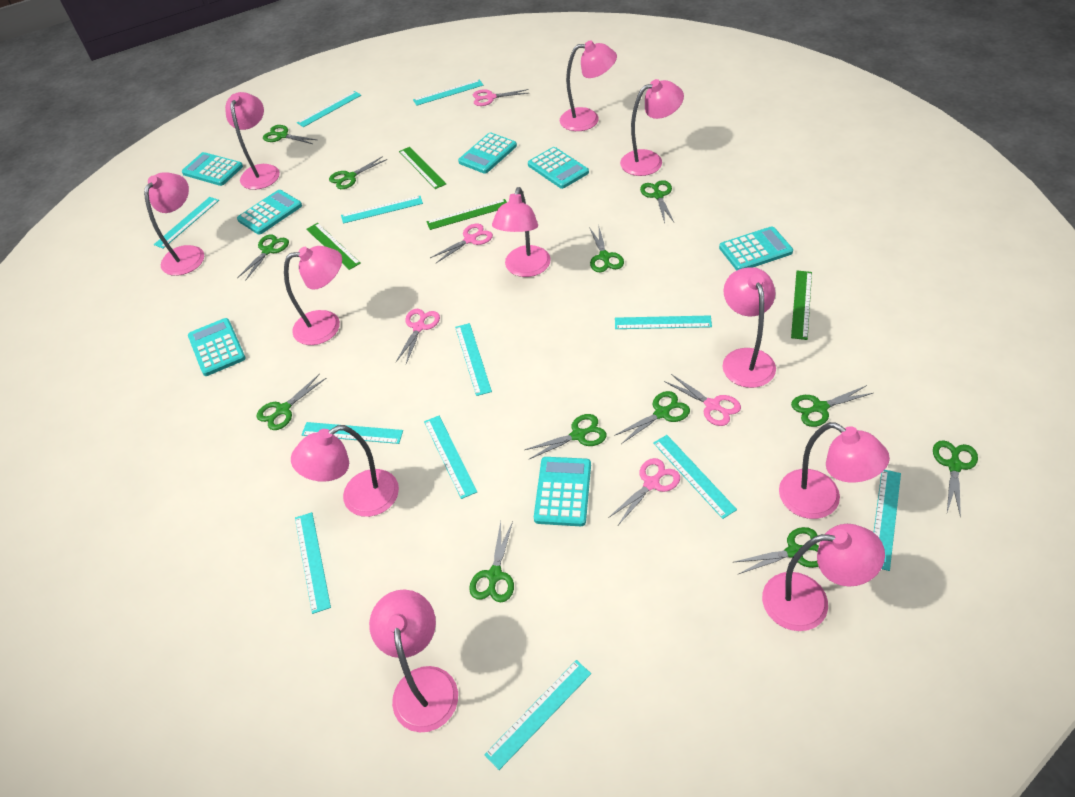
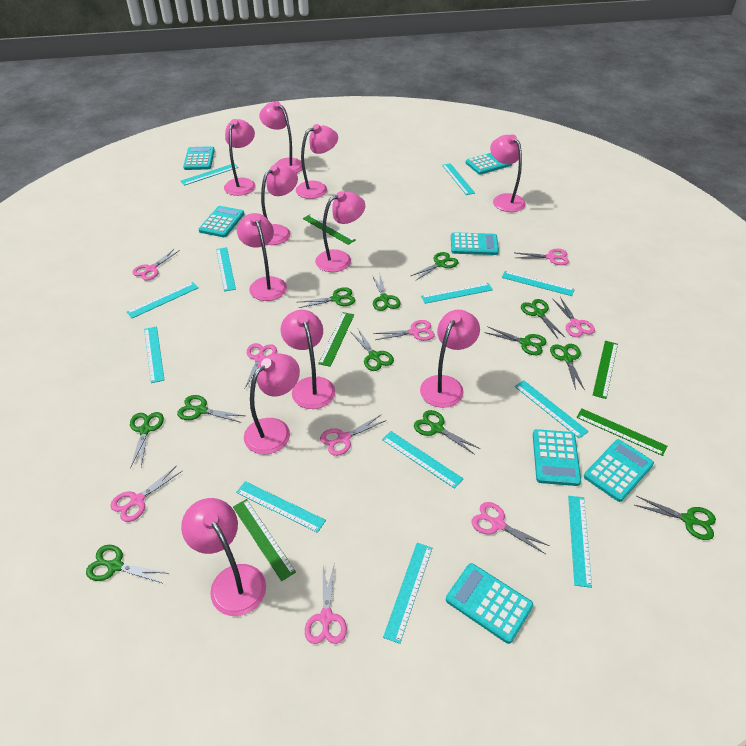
green ruler: 4 -> 5
pink scissors: 5 -> 9

